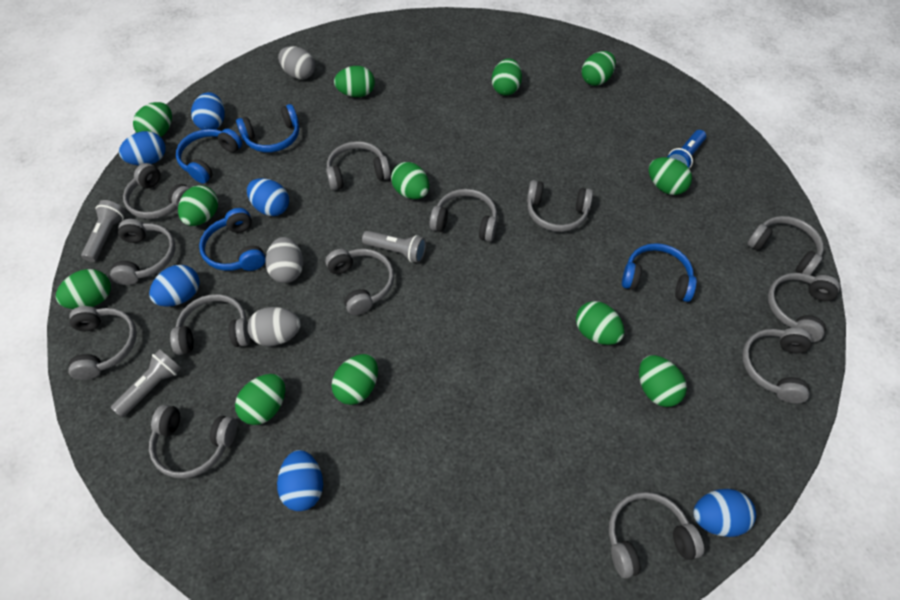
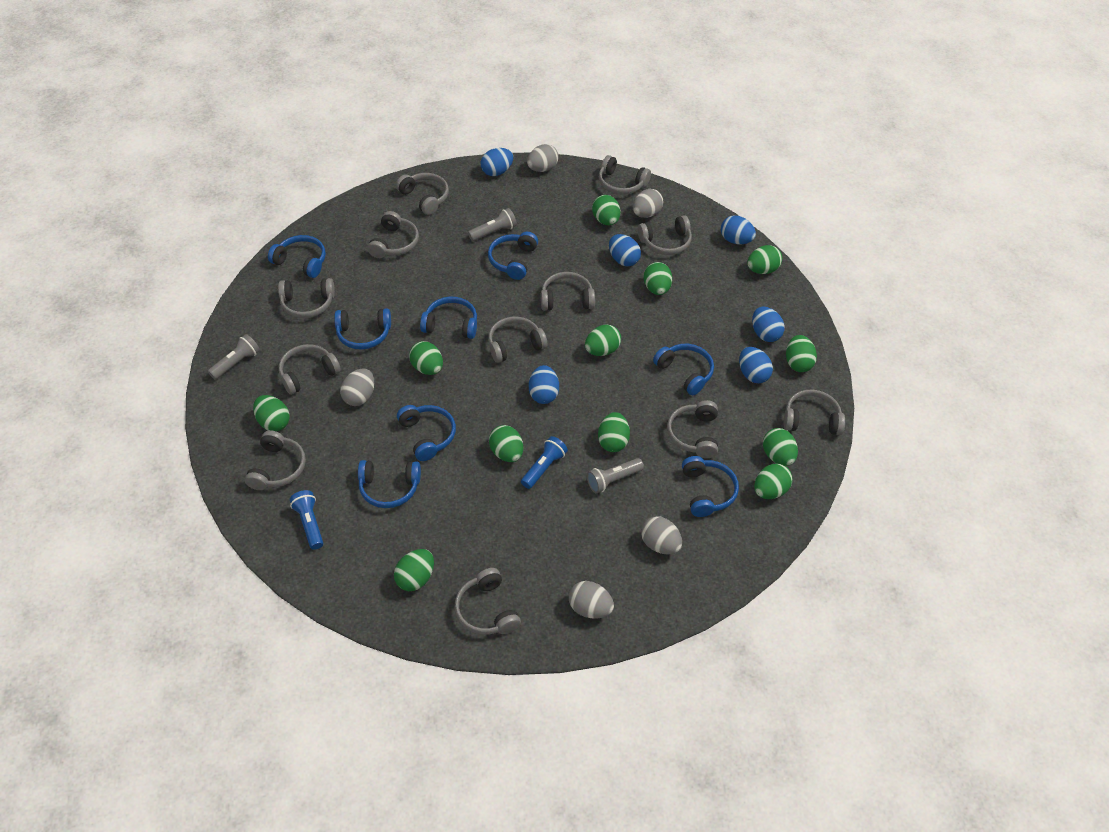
blue flashlight: 1 -> 2
blue headphones: 4 -> 8
grey egg: 3 -> 5
grey headphones: 13 -> 12

